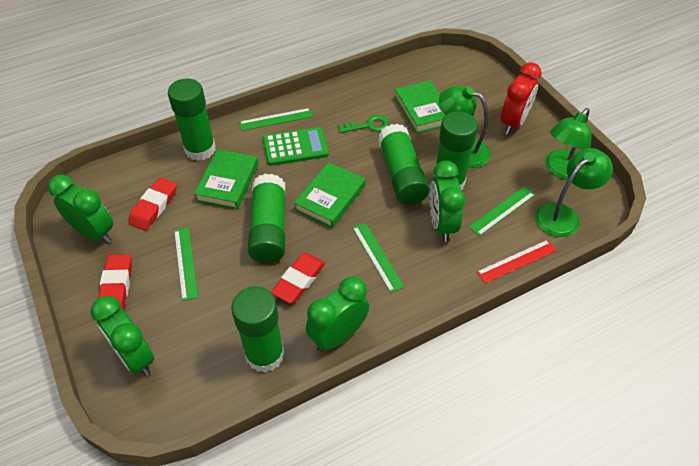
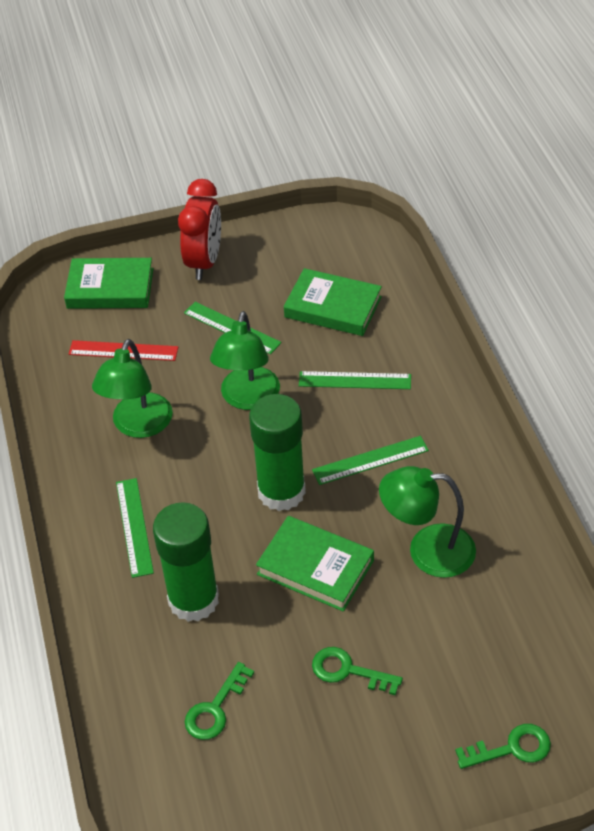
green calculator: 1 -> 0
green clock: 4 -> 0
green glue stick: 5 -> 2
green key: 1 -> 3
red eraser: 3 -> 0

